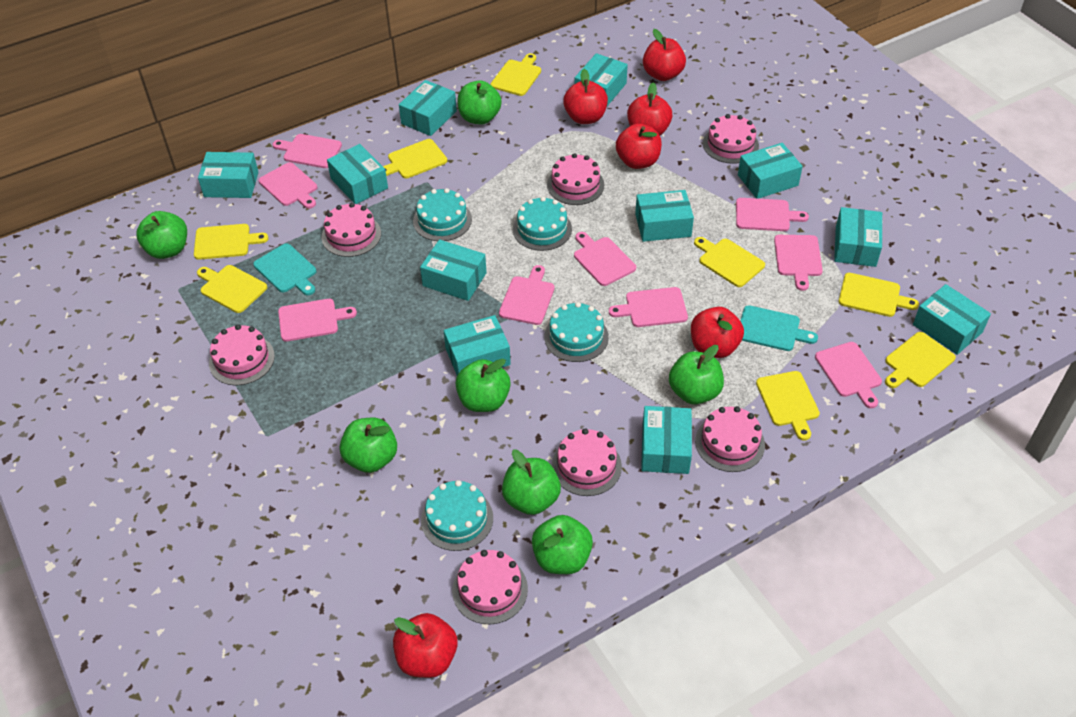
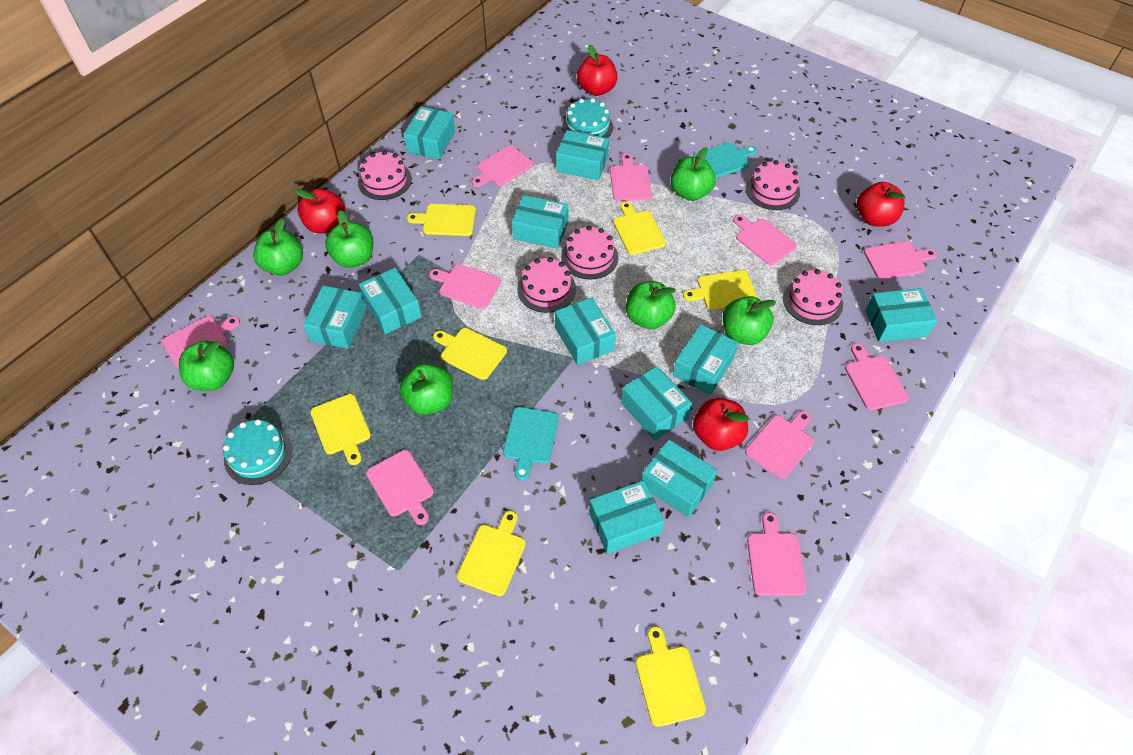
pink cake: 7 -> 5
pink cutting board: 9 -> 10
red apple: 6 -> 4
turquoise cake: 4 -> 2
yellow cutting board: 8 -> 7

